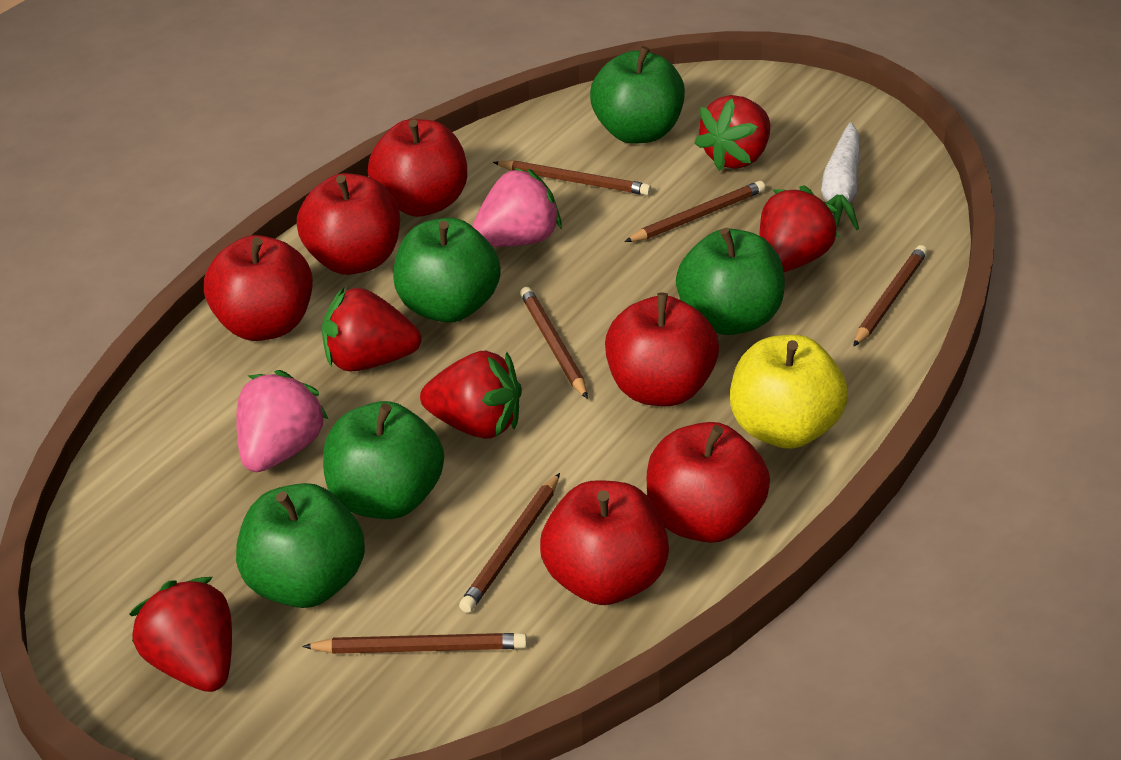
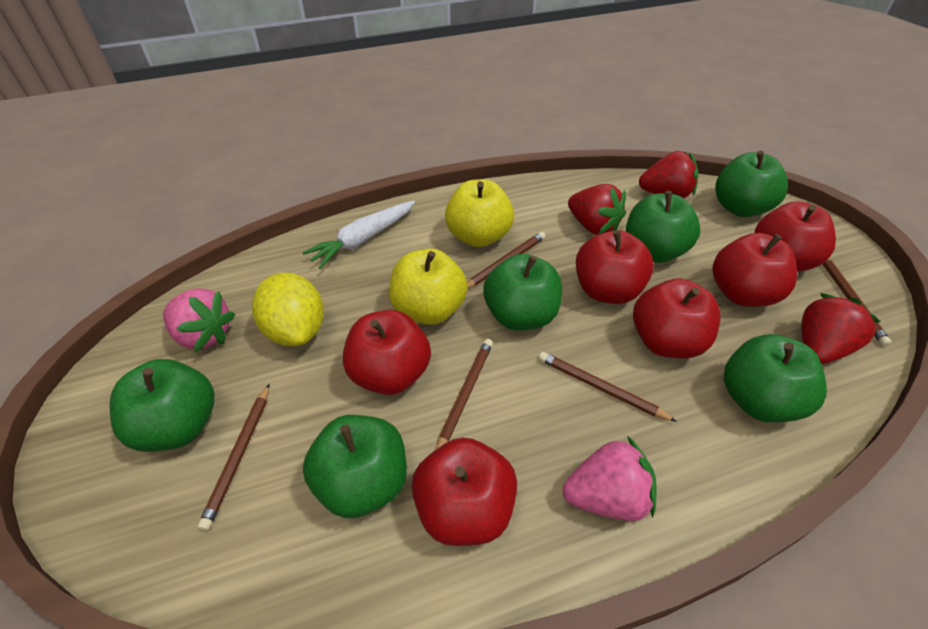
brown pencil: 6 -> 5
green apple: 5 -> 6
red strawberry: 5 -> 3
yellow apple: 1 -> 2
yellow lemon: 0 -> 1

